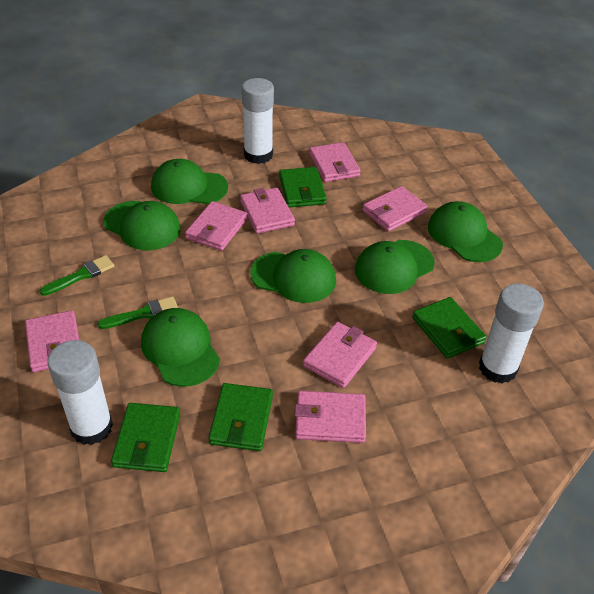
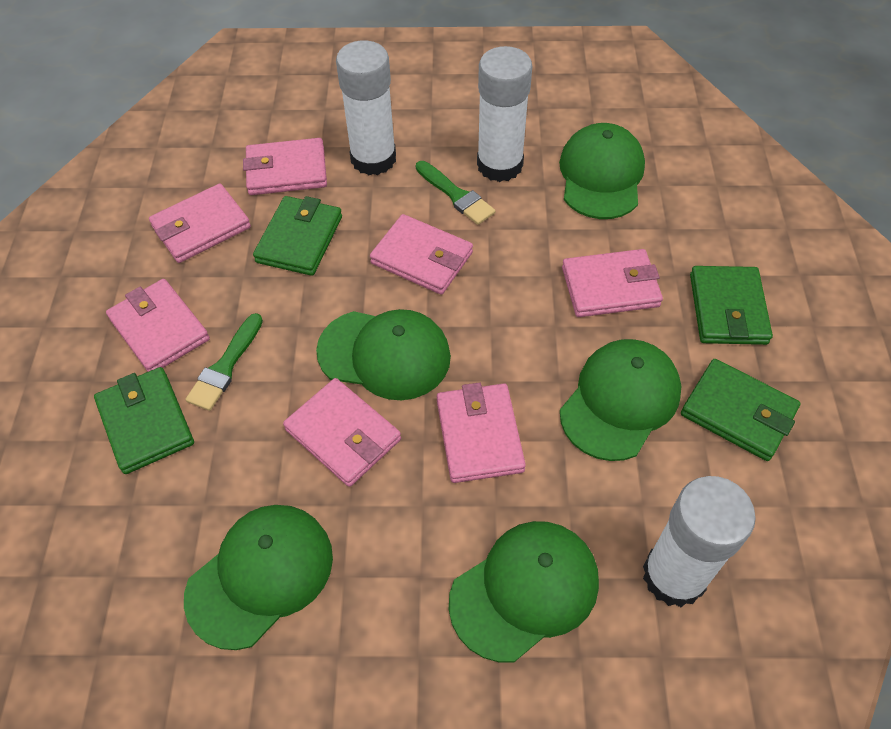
green cap: 6 -> 5

